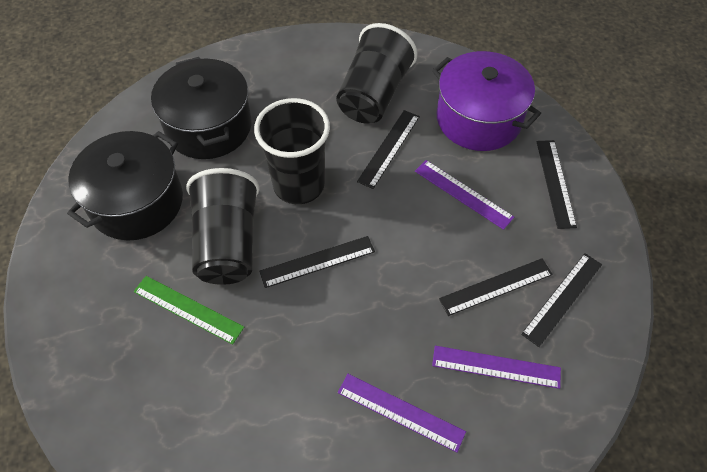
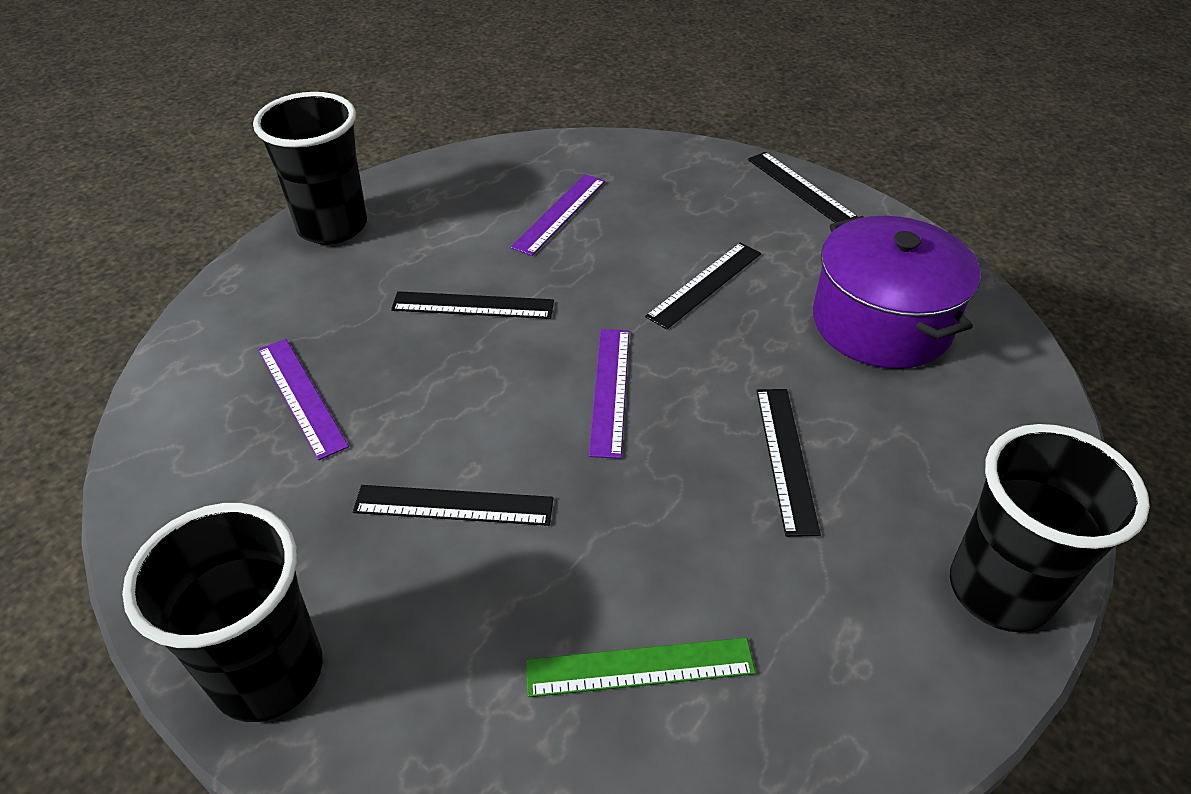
black pot: 2 -> 0

